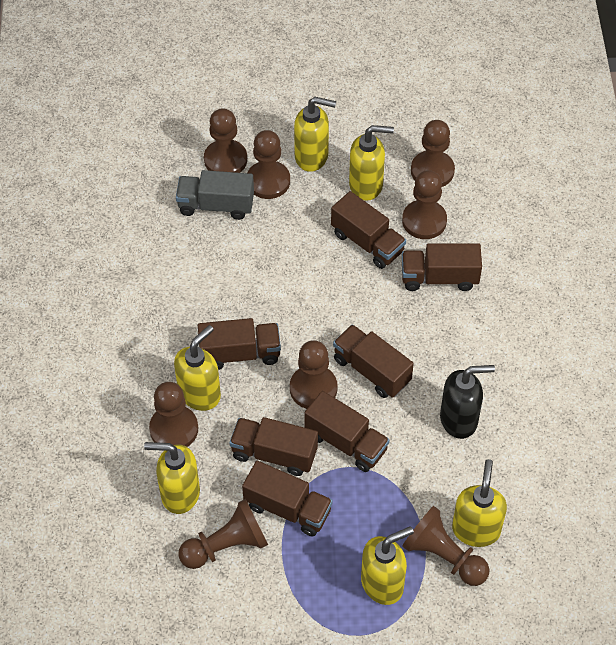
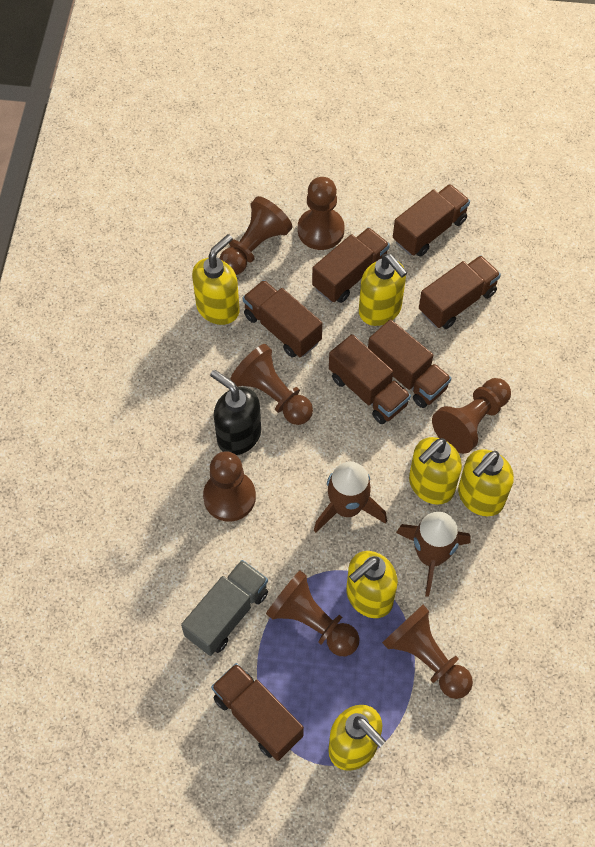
brown pawn: 8 -> 7
brown rocket: 0 -> 2

